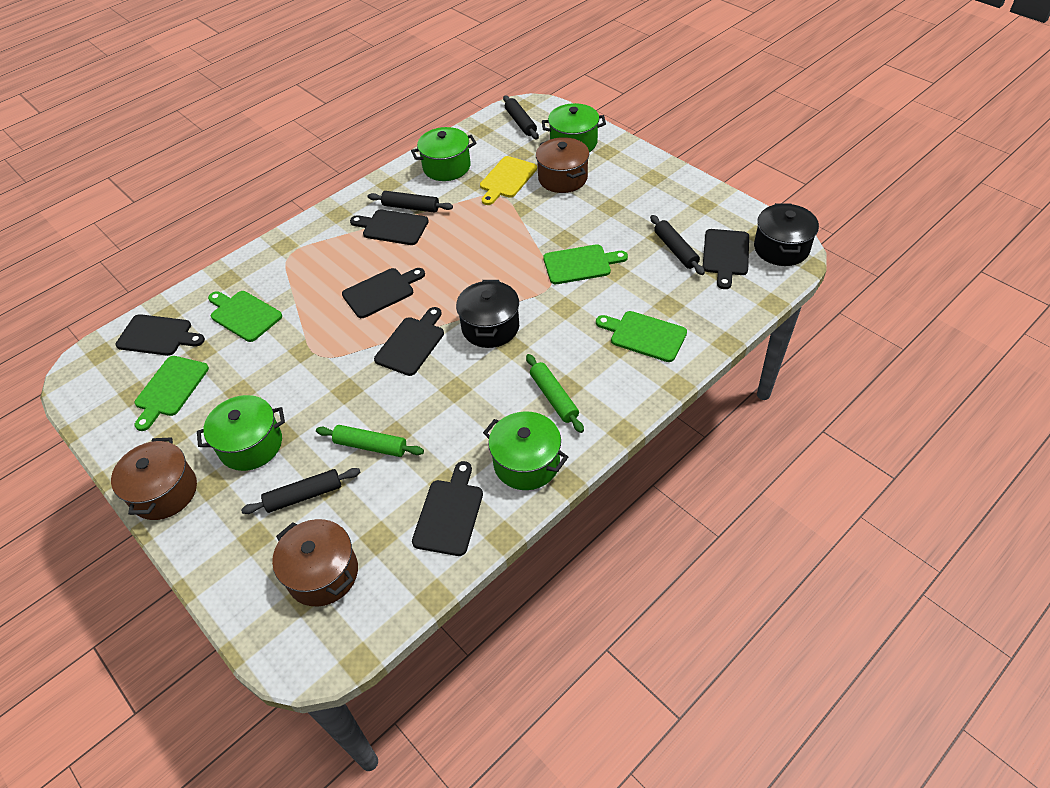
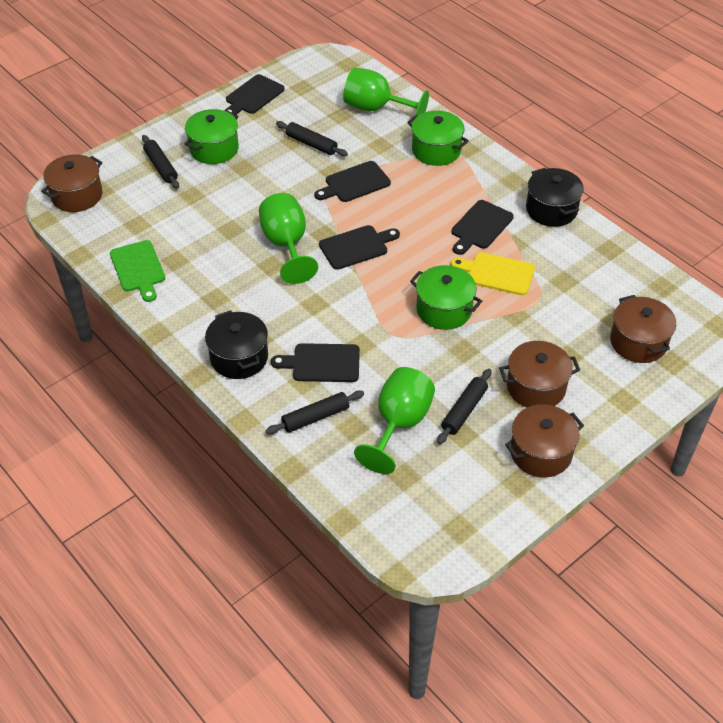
black cutting board: 6 -> 5
brown pot: 3 -> 4
green cutting board: 4 -> 1
green goblet: 0 -> 3
green pot: 4 -> 3
green rolling pin: 2 -> 0

